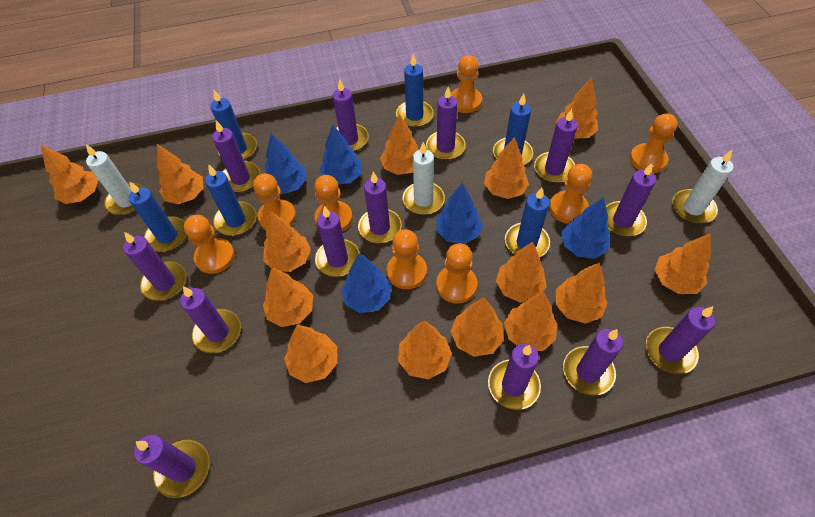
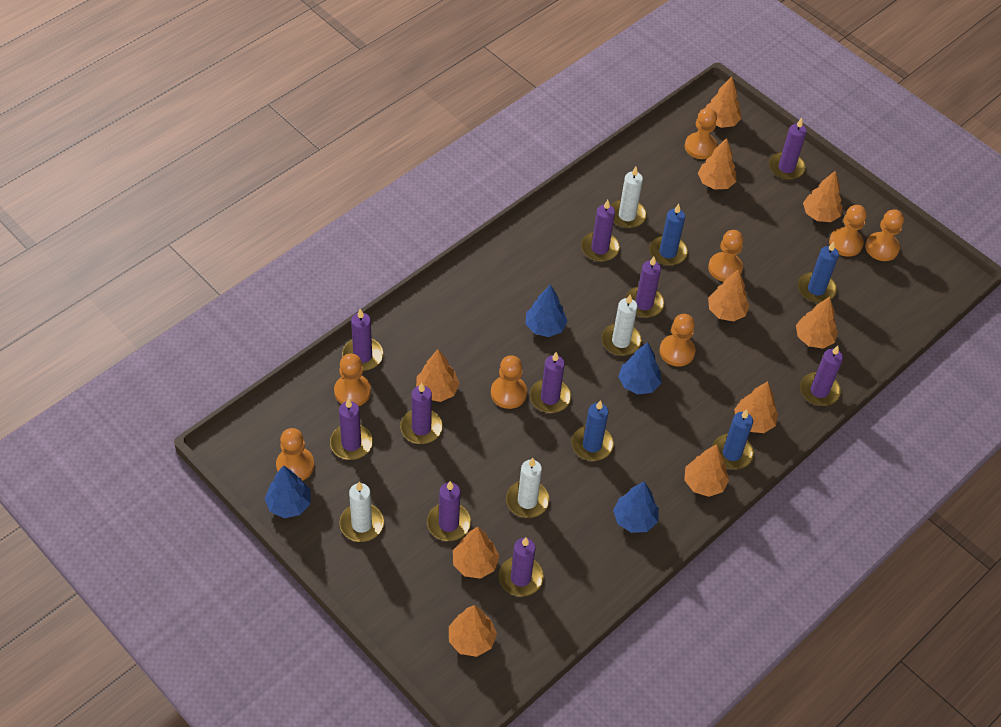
blue candle: 6 -> 4
blue tree: 5 -> 4
orange tree: 14 -> 10
purple candle: 13 -> 10
white candle: 3 -> 4

